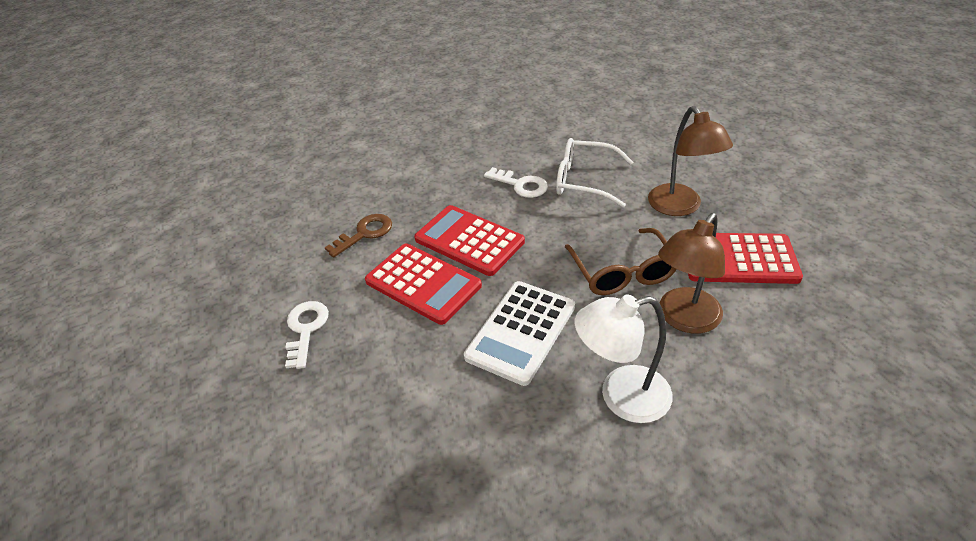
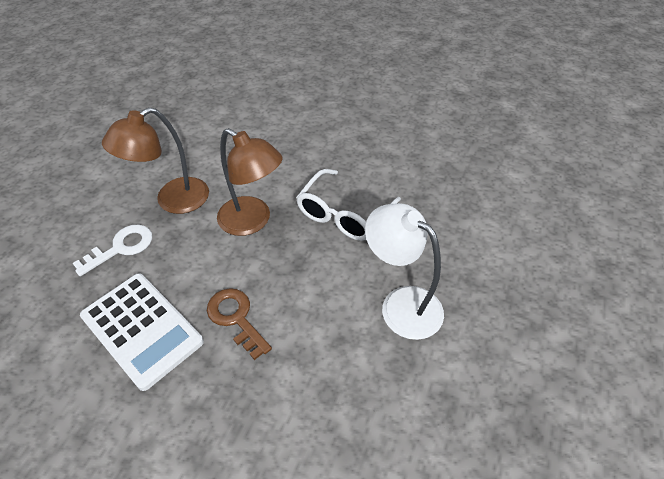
brown glasses: 1 -> 0
red calculator: 3 -> 0
white key: 2 -> 1

